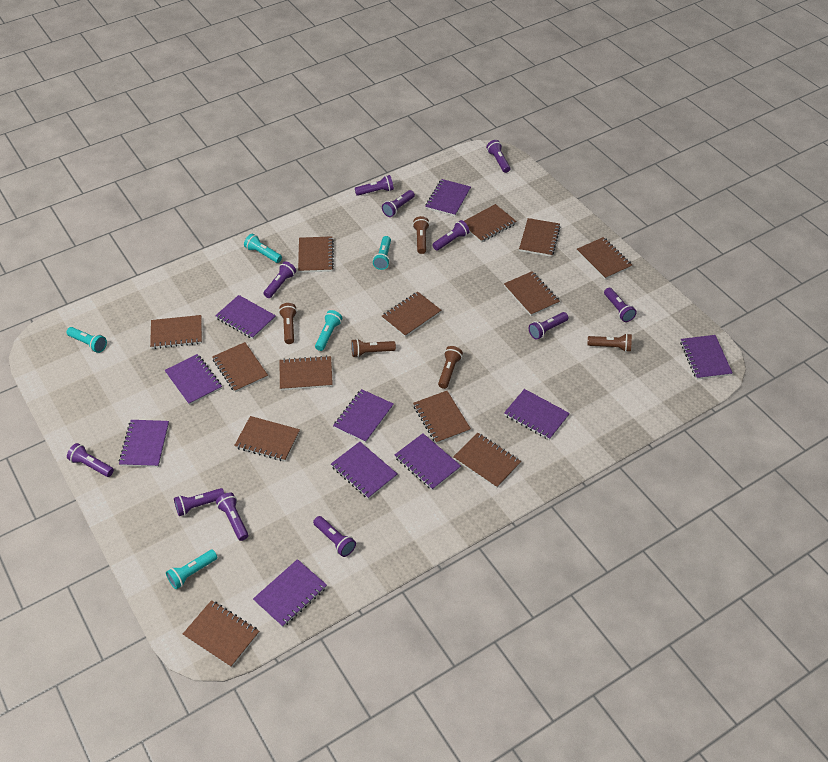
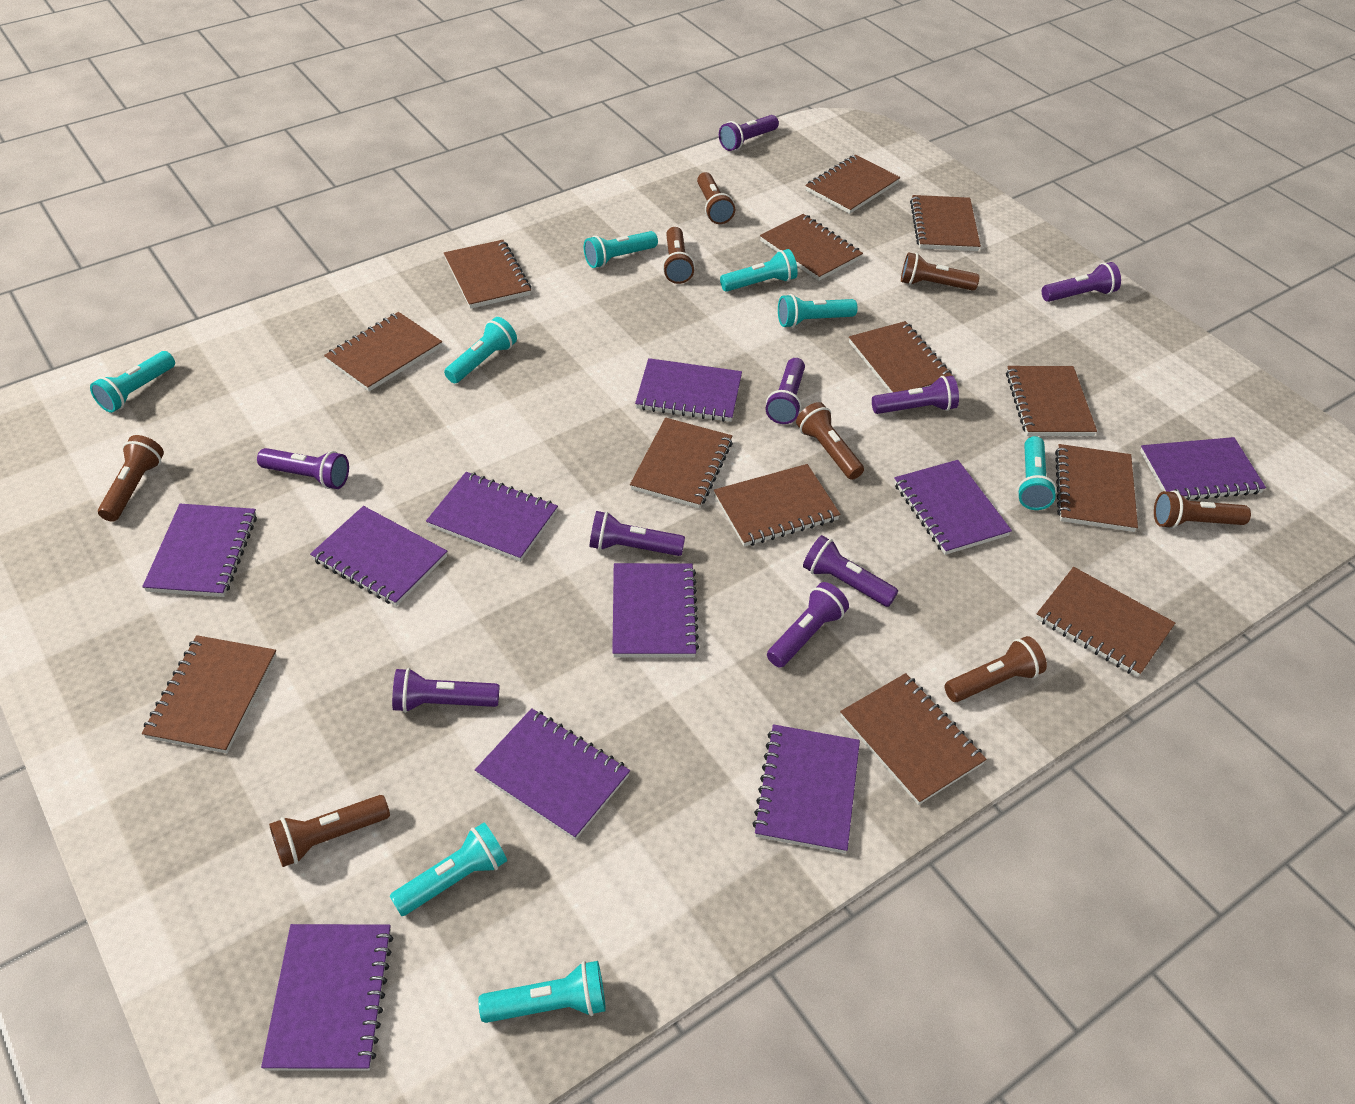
brown flashlight: 5 -> 8
purple flashlight: 11 -> 9
turquoise flashlight: 5 -> 8

